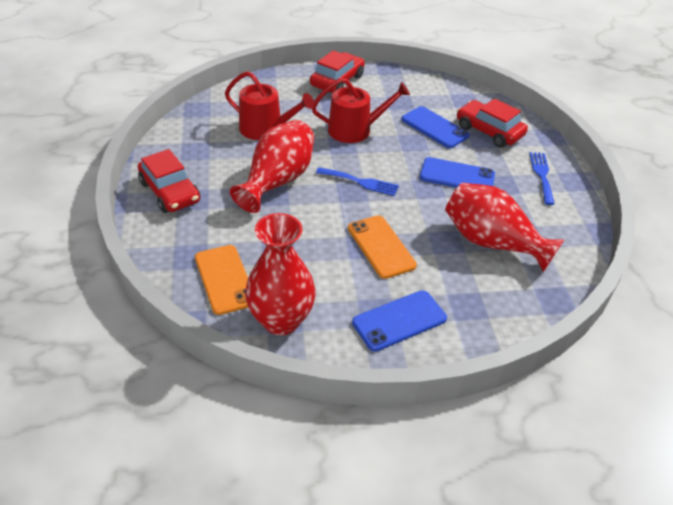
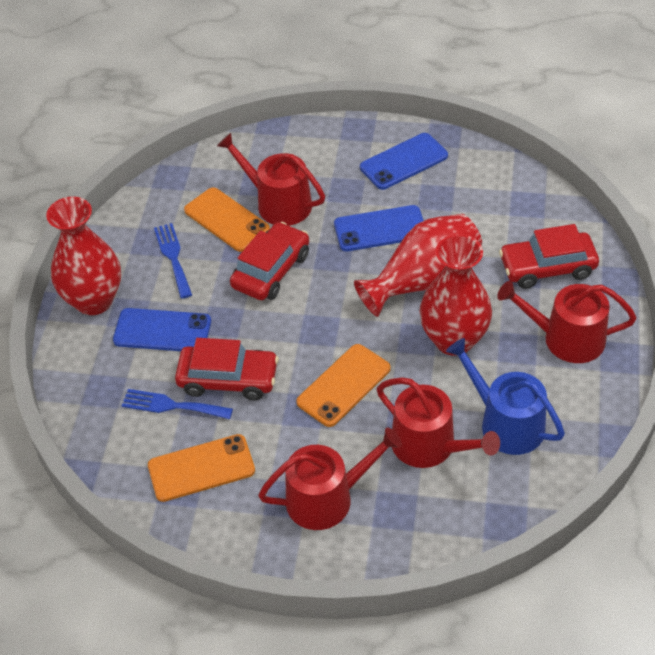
blue watering can: 0 -> 1
orange phone: 2 -> 3
red watering can: 2 -> 4

